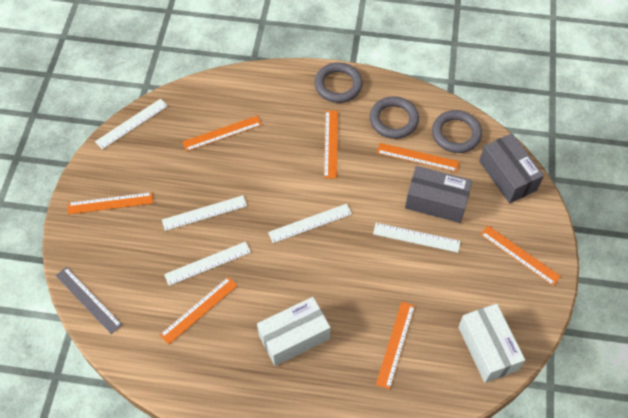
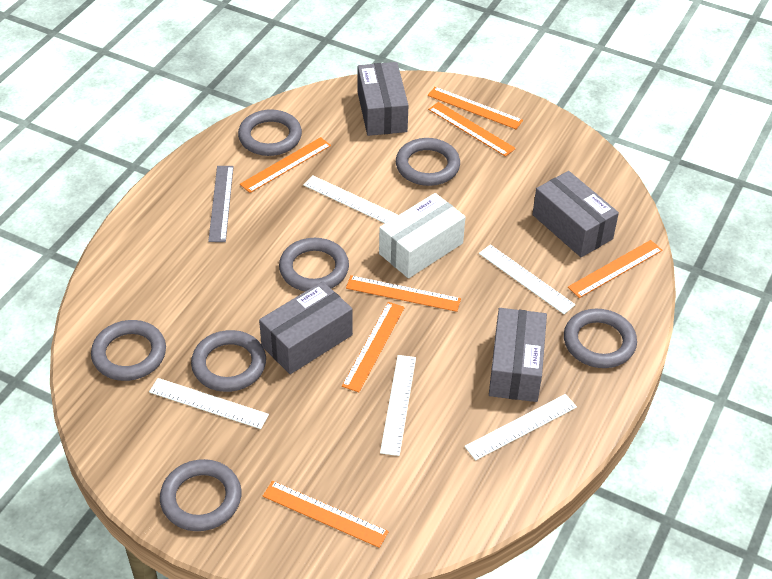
grey box: 2 -> 4
grey ring: 3 -> 7
white box: 2 -> 1

